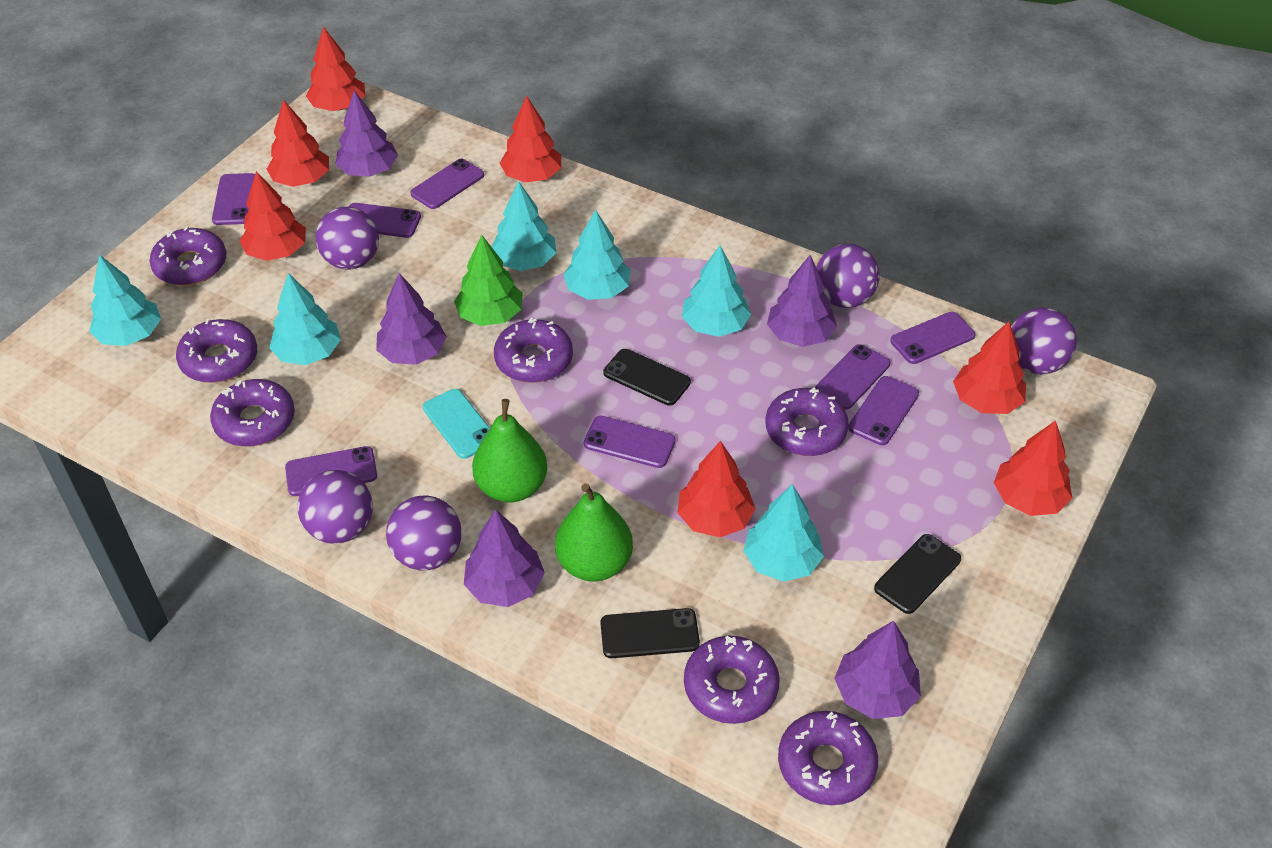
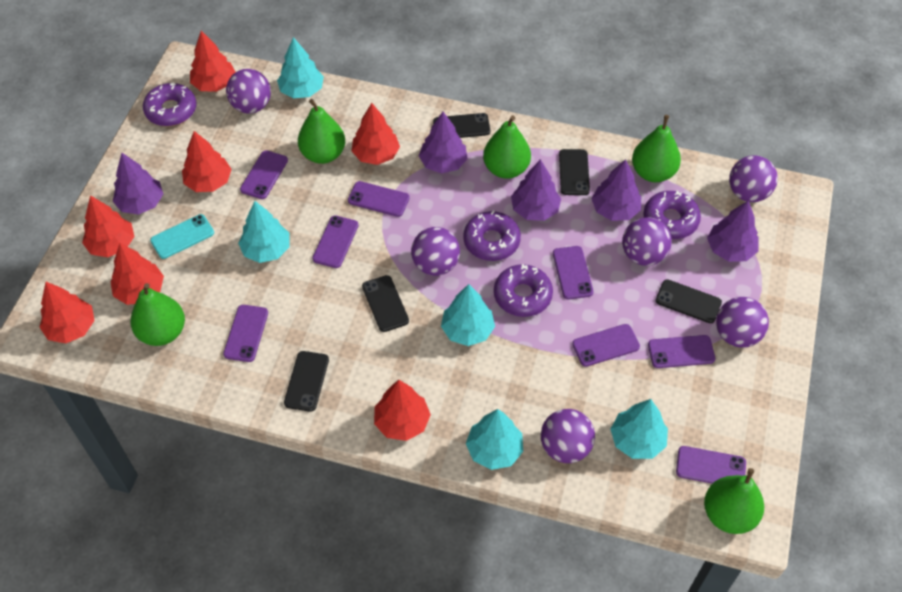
black phone: 3 -> 5
green pear: 2 -> 5
green tree: 1 -> 0
purple ball: 5 -> 6
purple donut: 7 -> 4
turquoise tree: 6 -> 5

